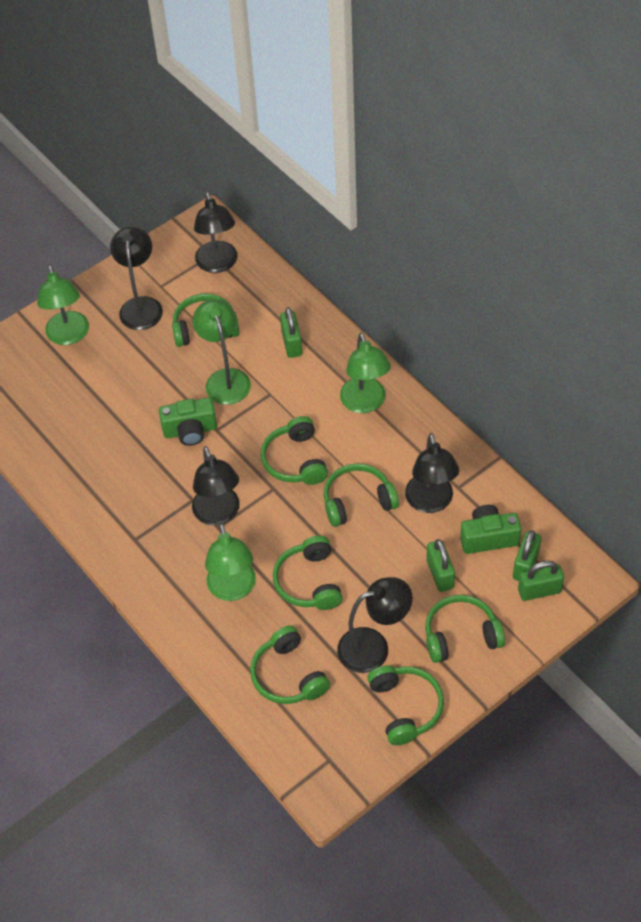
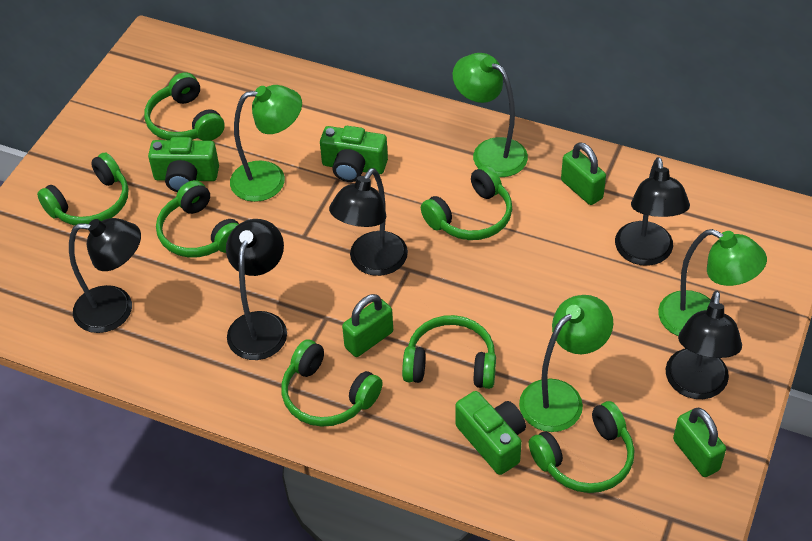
green camera: 2 -> 3
green padlock: 4 -> 3

